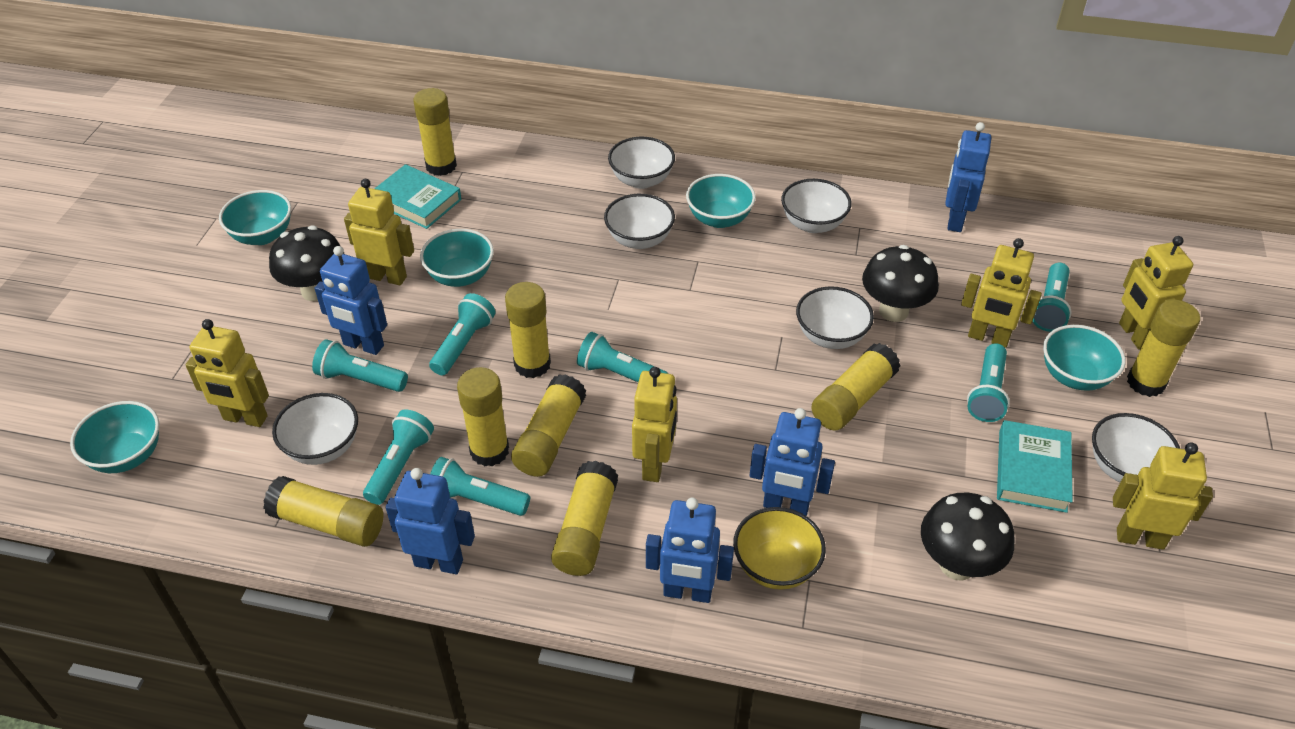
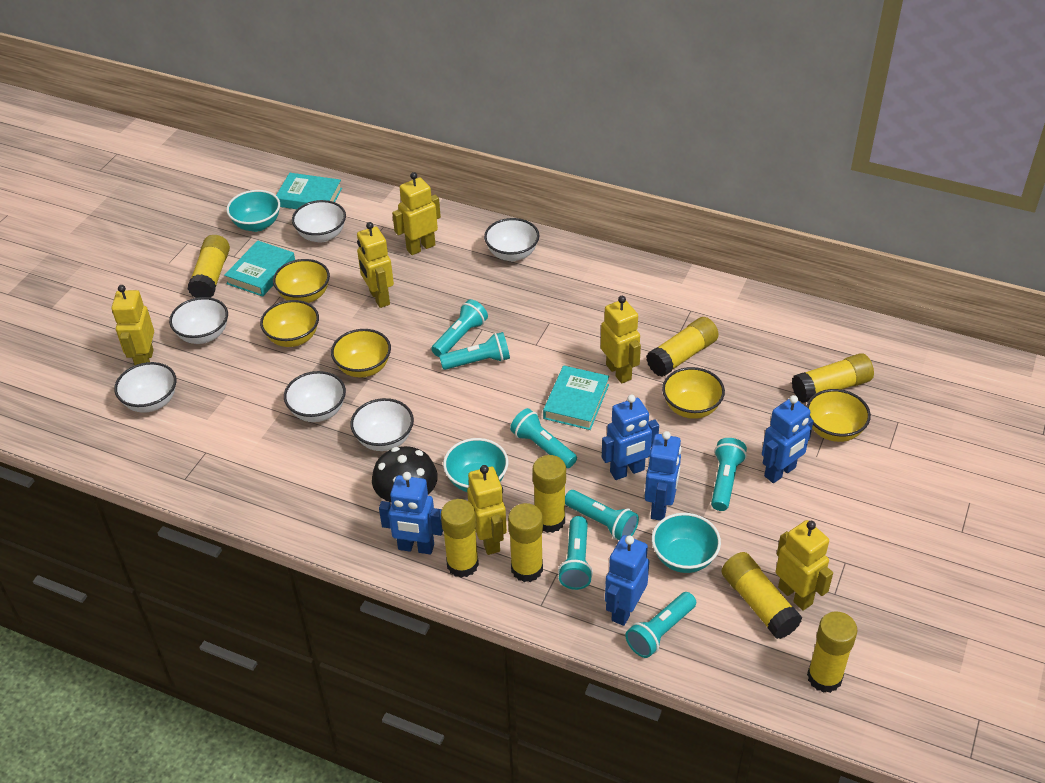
black mushroom: 3 -> 1
turquoise book: 2 -> 3
turquoise bowl: 5 -> 3
yellow bowl: 1 -> 5

